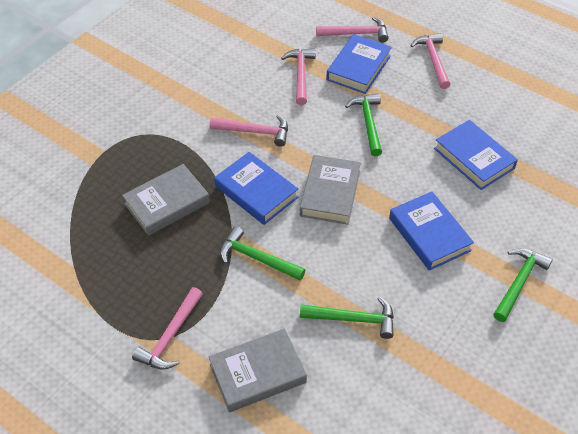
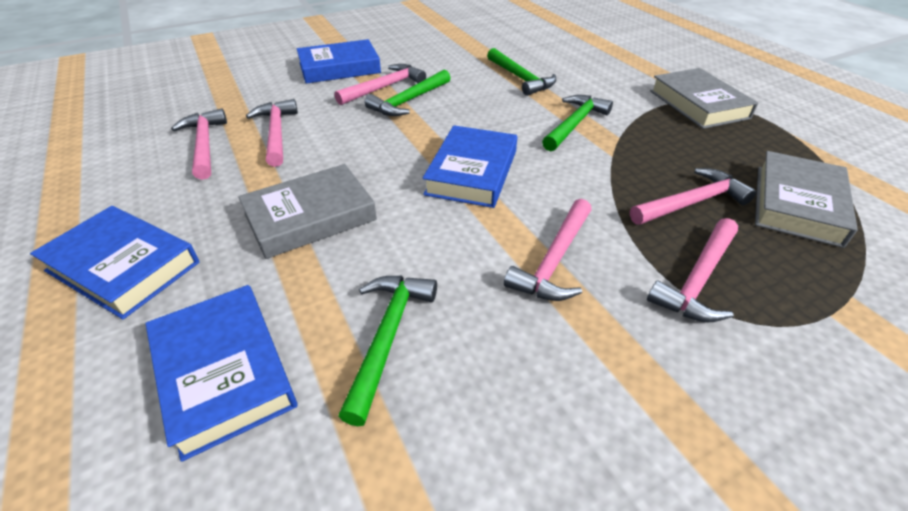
pink hammer: 5 -> 6

